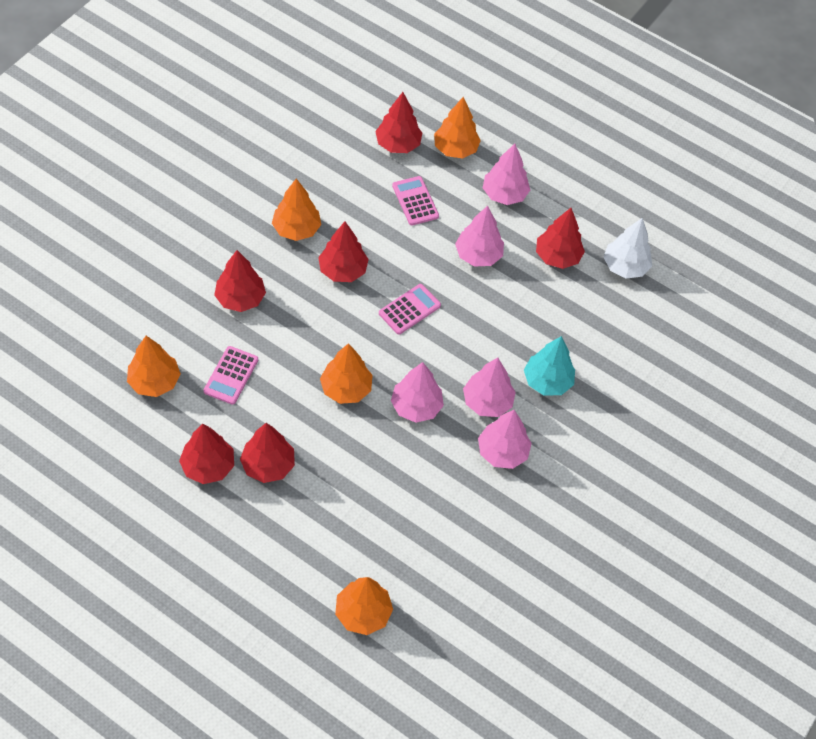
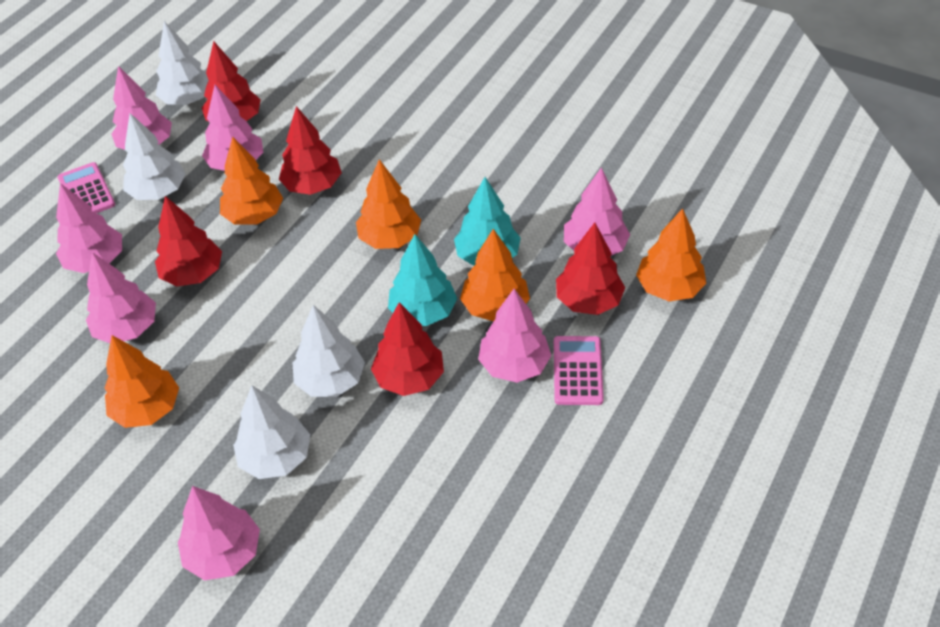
pink calculator: 3 -> 2
pink tree: 5 -> 7
red tree: 6 -> 5
turquoise tree: 1 -> 2
white tree: 1 -> 4

